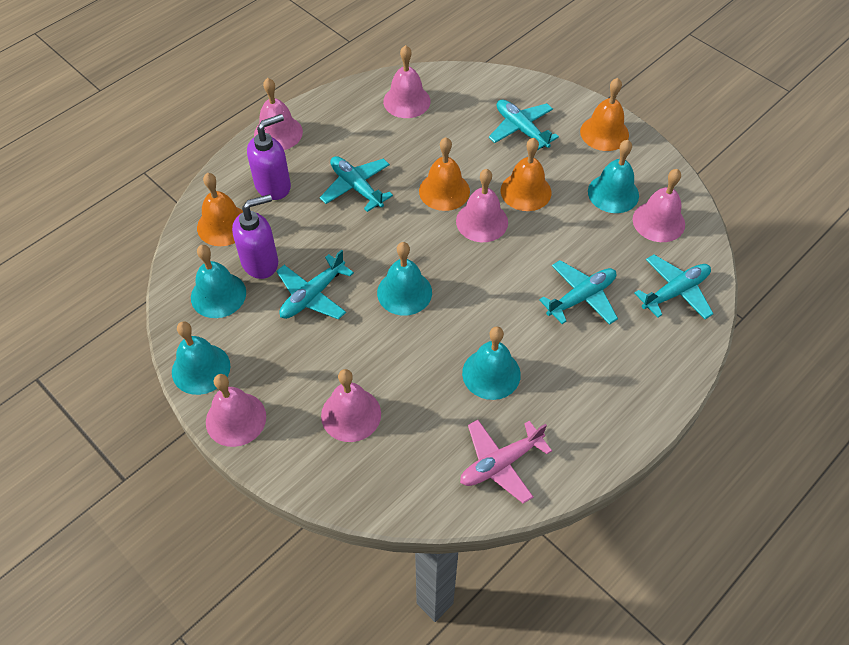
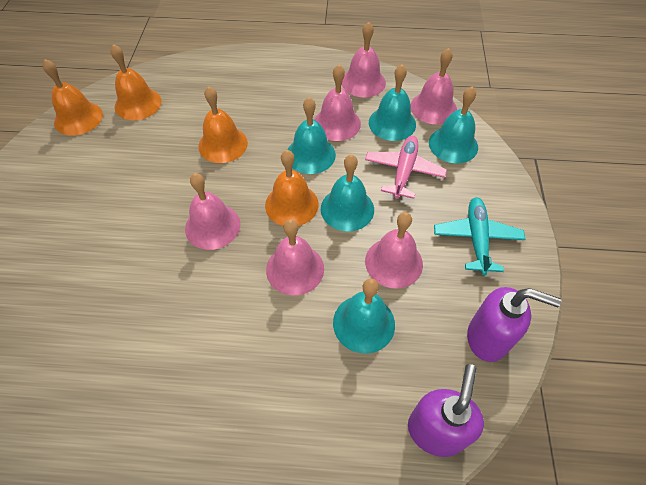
turquoise plane: 5 -> 1

